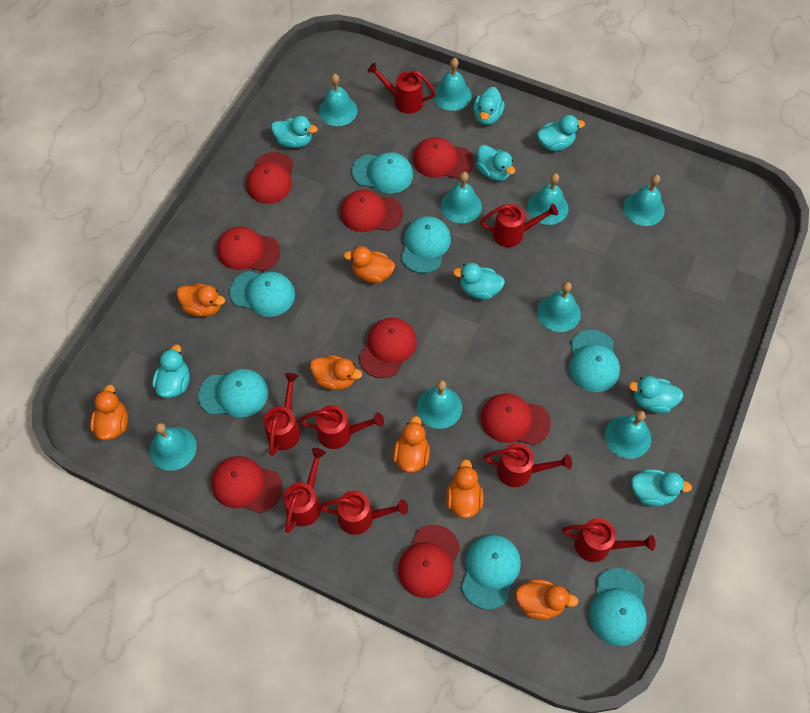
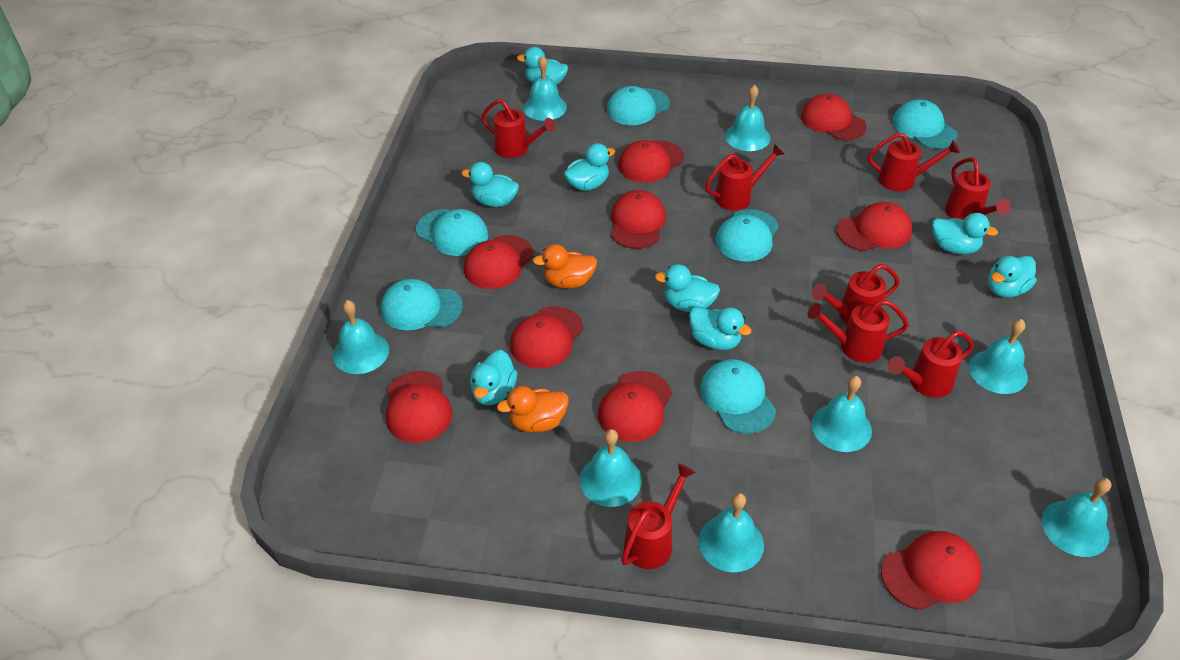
orange duck: 7 -> 2
red cap: 8 -> 9
turquoise bell: 9 -> 8
turquoise cap: 7 -> 6

